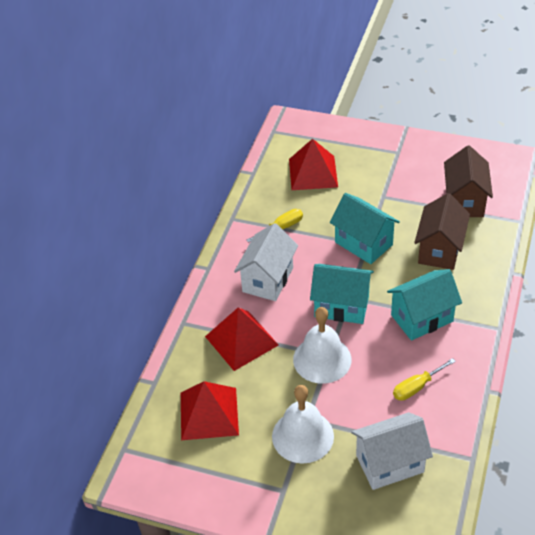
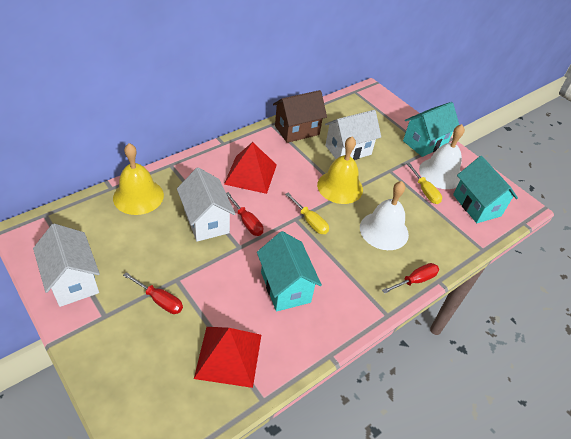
brown house: 2 -> 1
red pyramid: 3 -> 2
red screwdriver: 0 -> 3
white house: 2 -> 3
yellow bell: 0 -> 2

